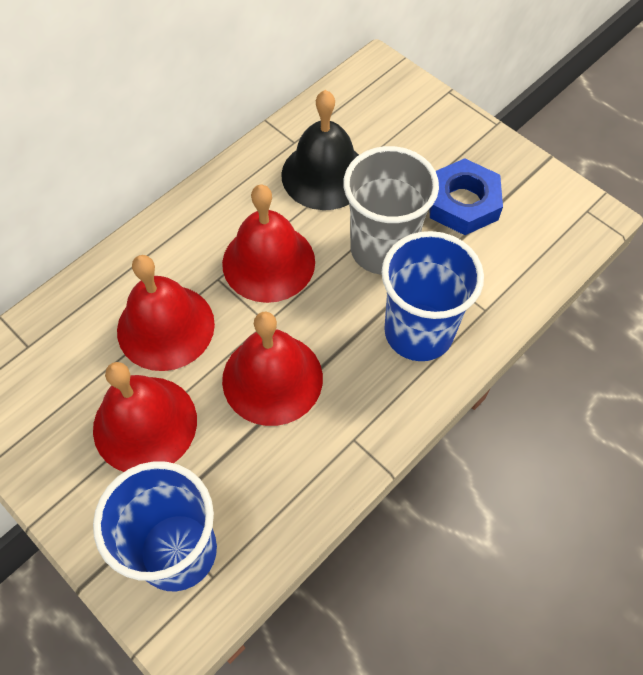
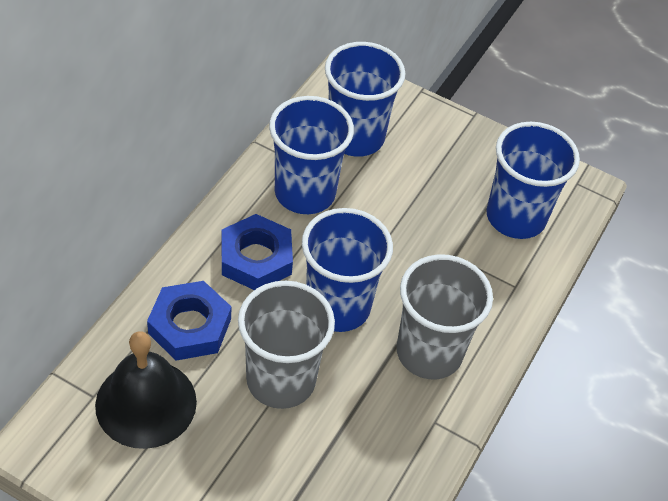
blue cup: 2 -> 4
blue nut: 1 -> 2
grey cup: 1 -> 2
red bell: 4 -> 0

